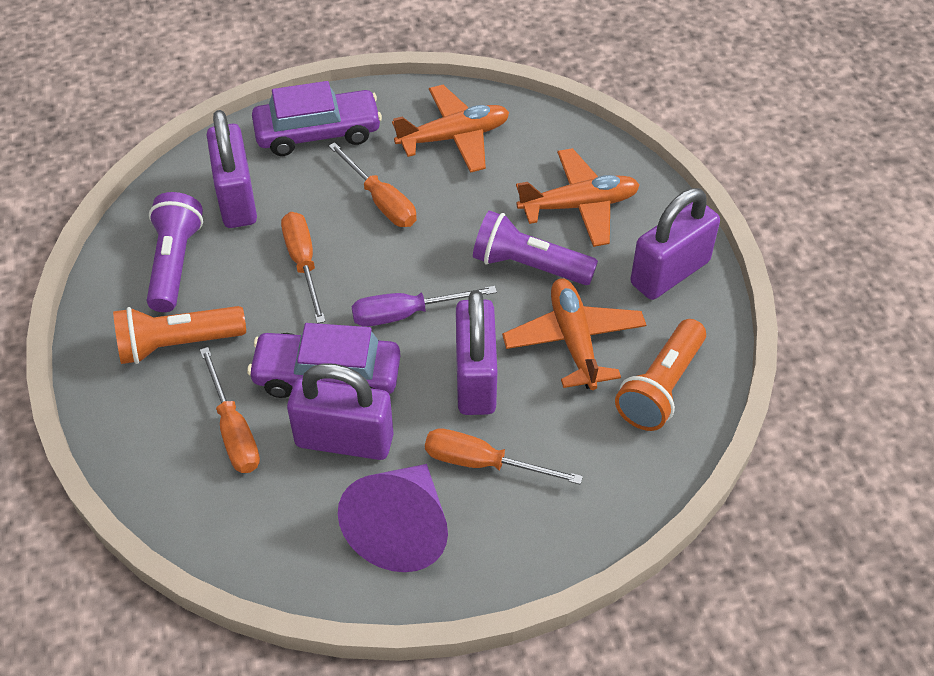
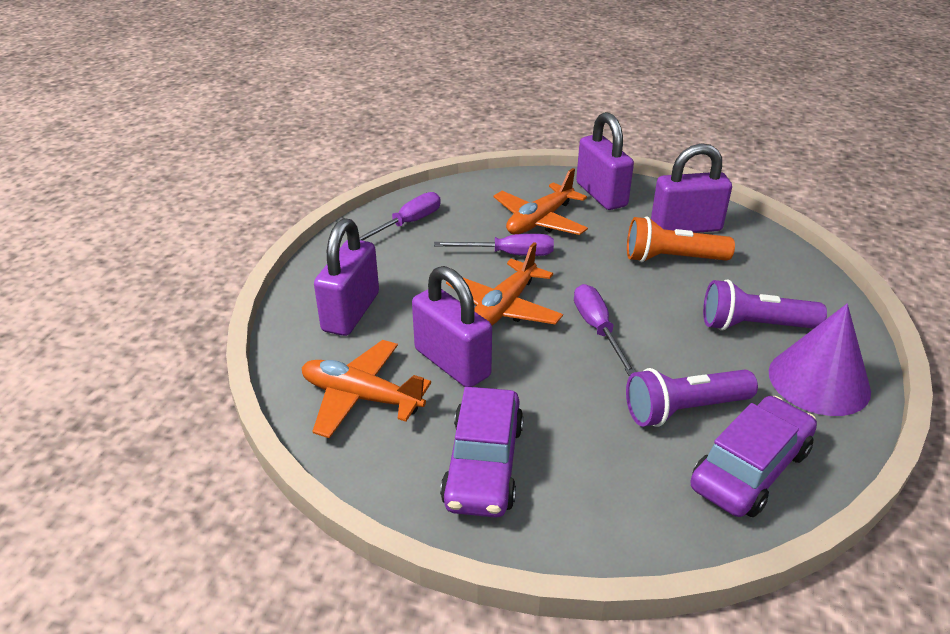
orange flashlight: 2 -> 1
orange screwdriver: 4 -> 0
purple screwdriver: 1 -> 3

